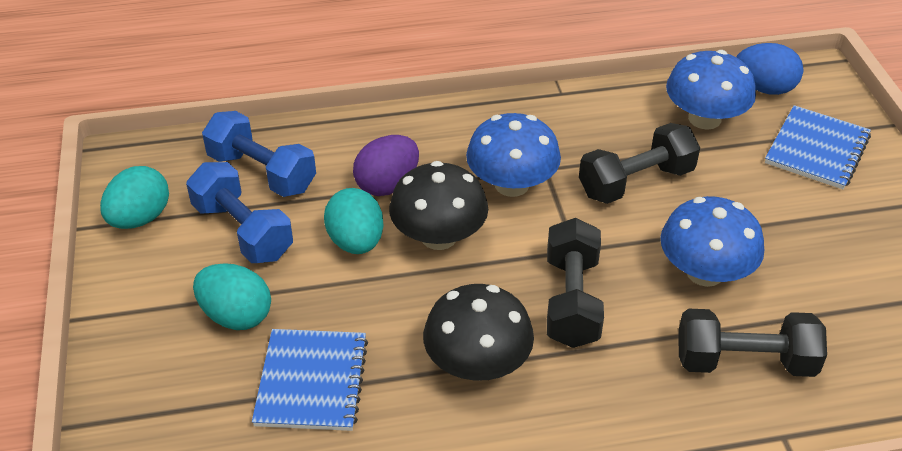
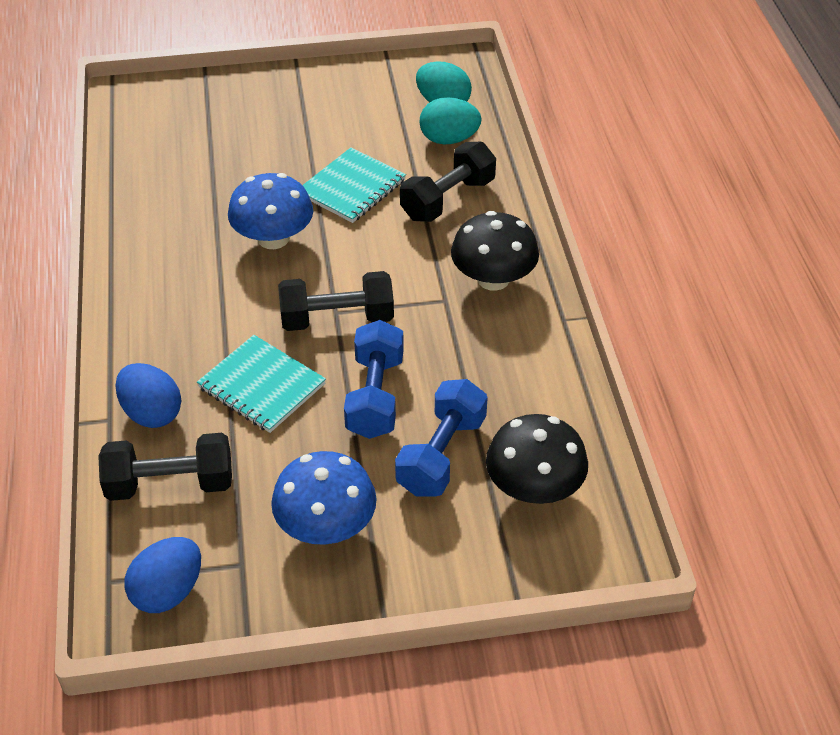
blue egg: 1 -> 2
blue mushroom: 3 -> 2
blue notebook: 2 -> 0
purple egg: 1 -> 0
turquoise egg: 3 -> 2
turquoise notebook: 0 -> 2

